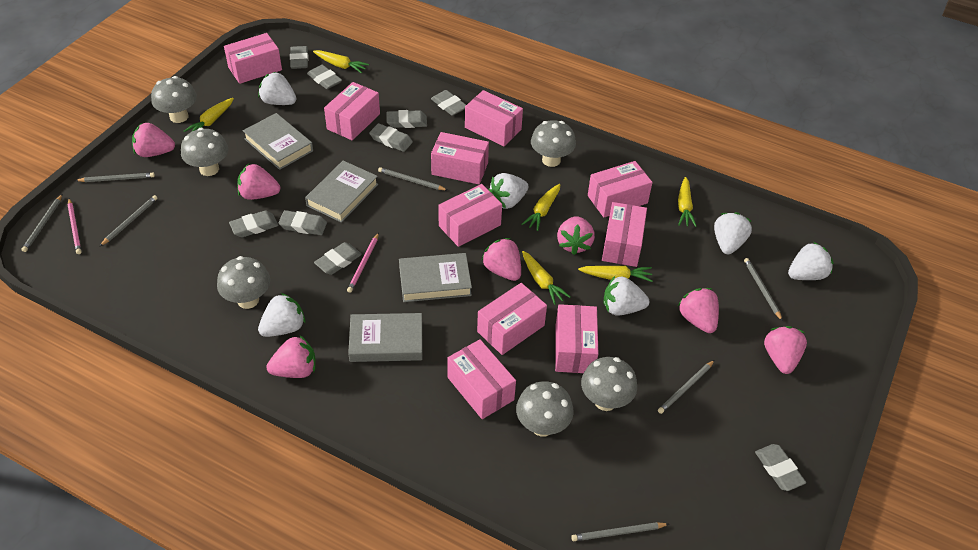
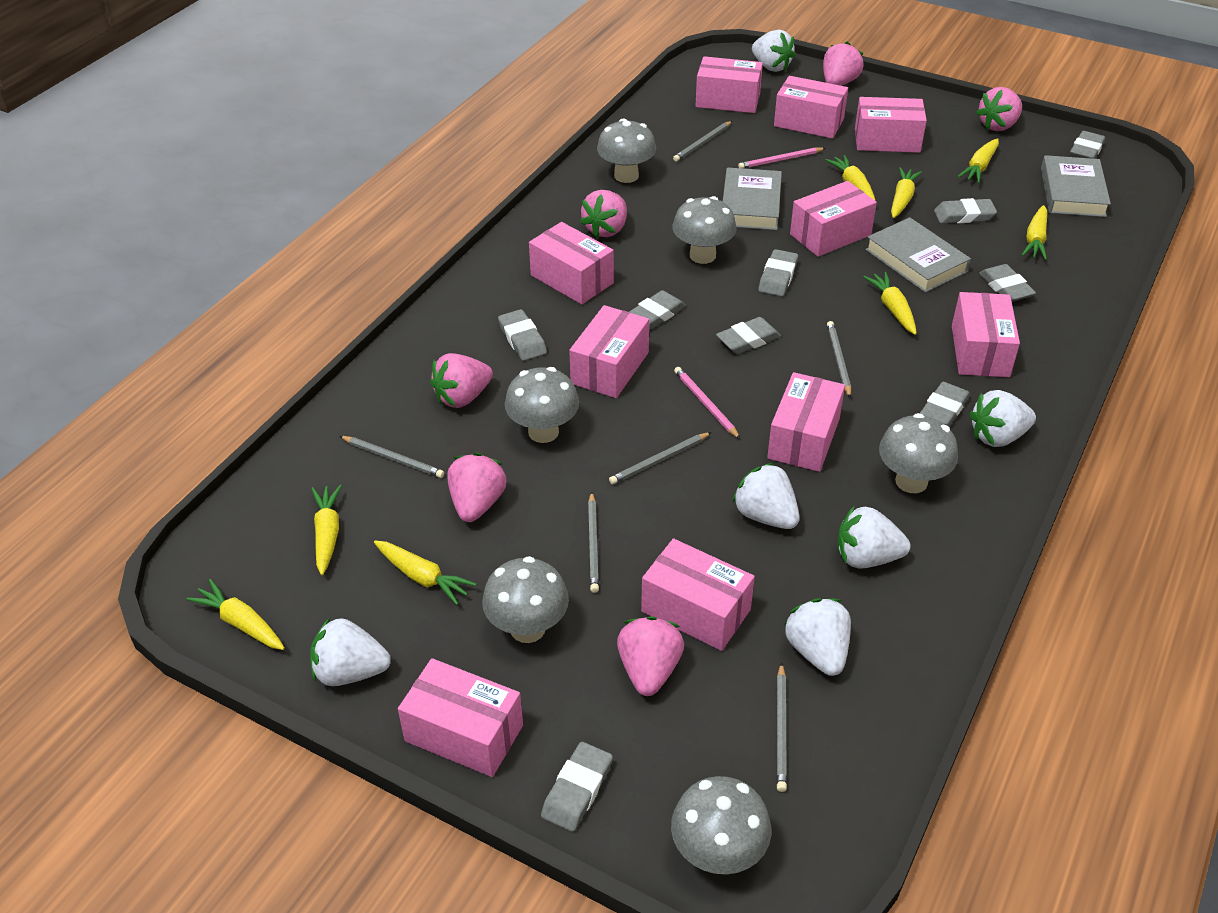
grey book: 4 -> 3
grey pencil: 7 -> 6
pink strawberry: 7 -> 6
yellow carrot: 6 -> 8

